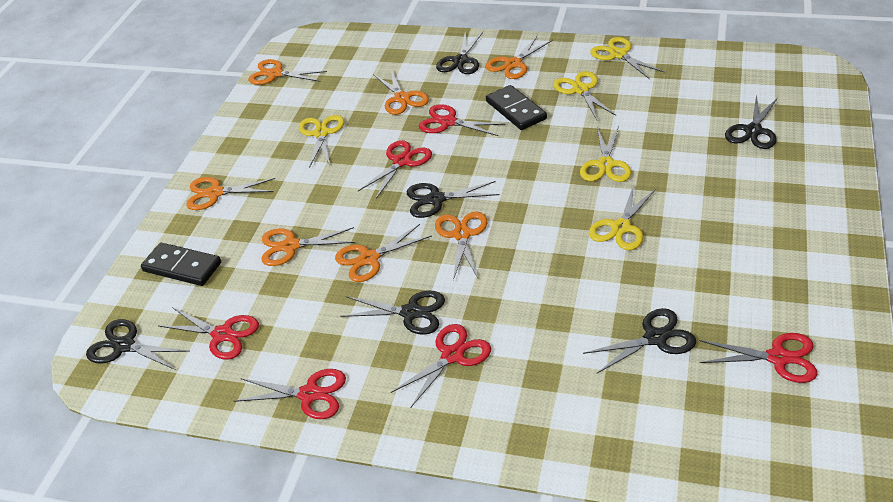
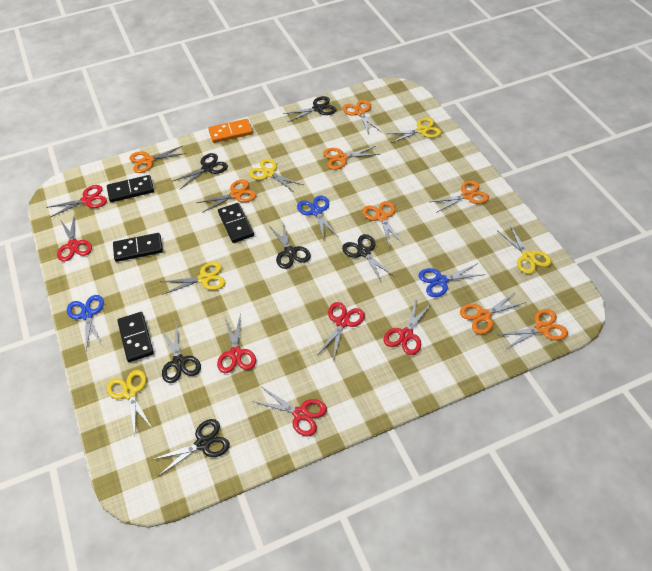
black domino: 2 -> 4
blue scissors: 0 -> 3
orange domino: 0 -> 1
orange scissors: 7 -> 8

